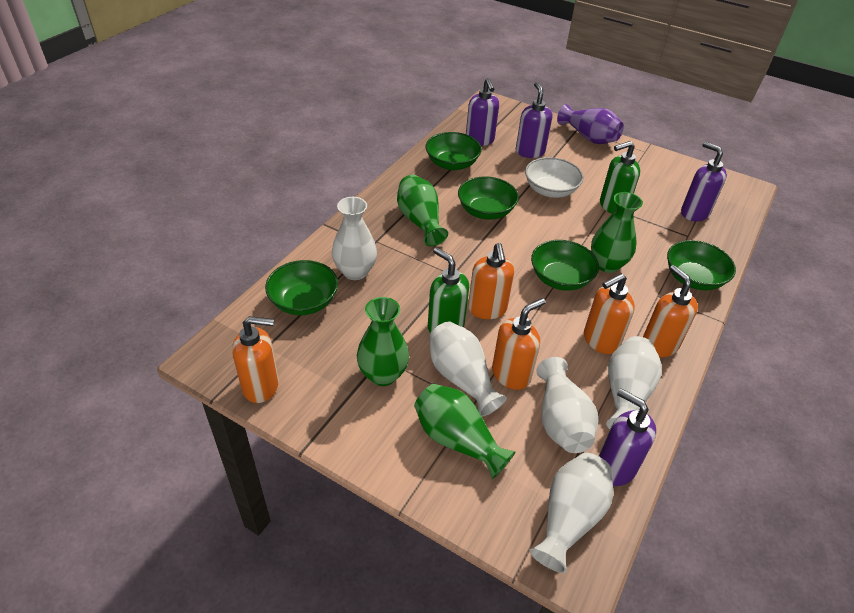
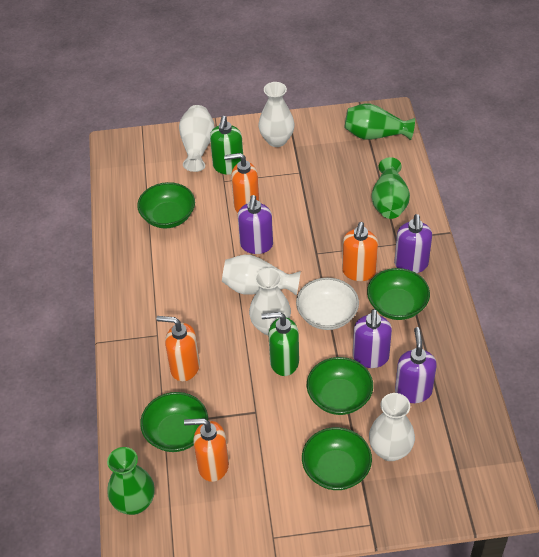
green vase: 4 -> 3
orange soap dispenser: 5 -> 4
purple vase: 1 -> 0

